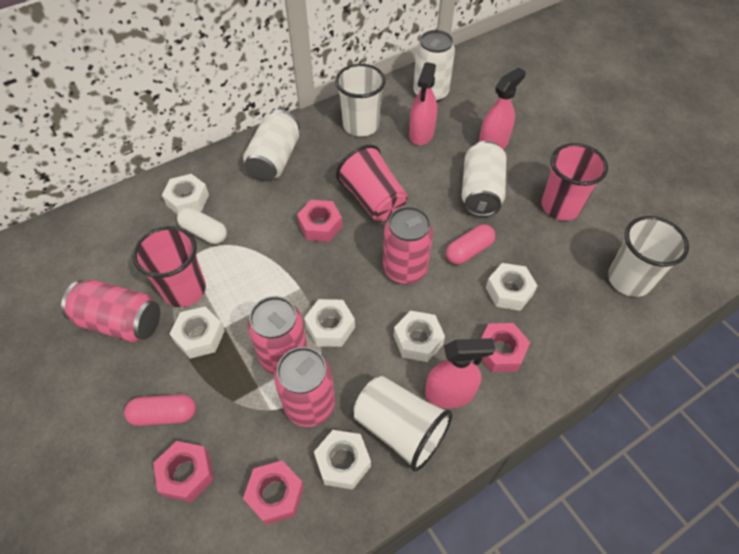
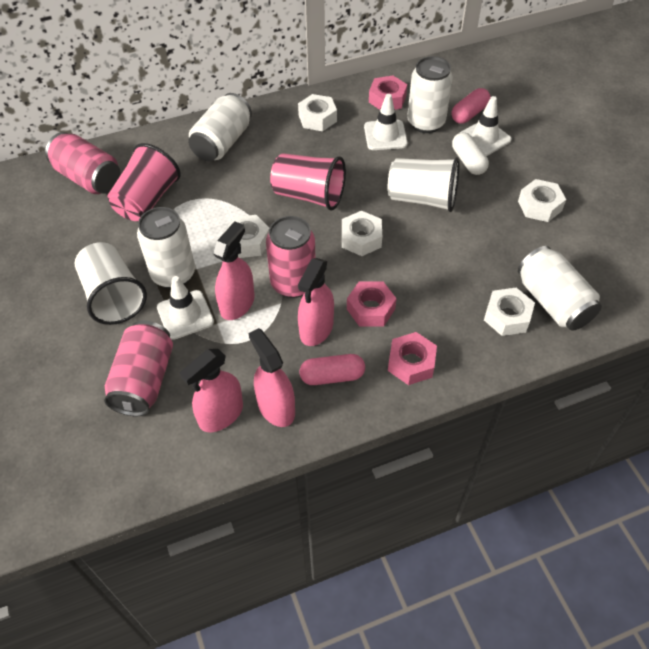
pink can: 4 -> 3
pink cup: 3 -> 2
pink nut: 4 -> 3
pink spray bottle: 3 -> 4
white can: 3 -> 4
white cup: 3 -> 2
white nut: 6 -> 5
white traffic cone: 0 -> 3

